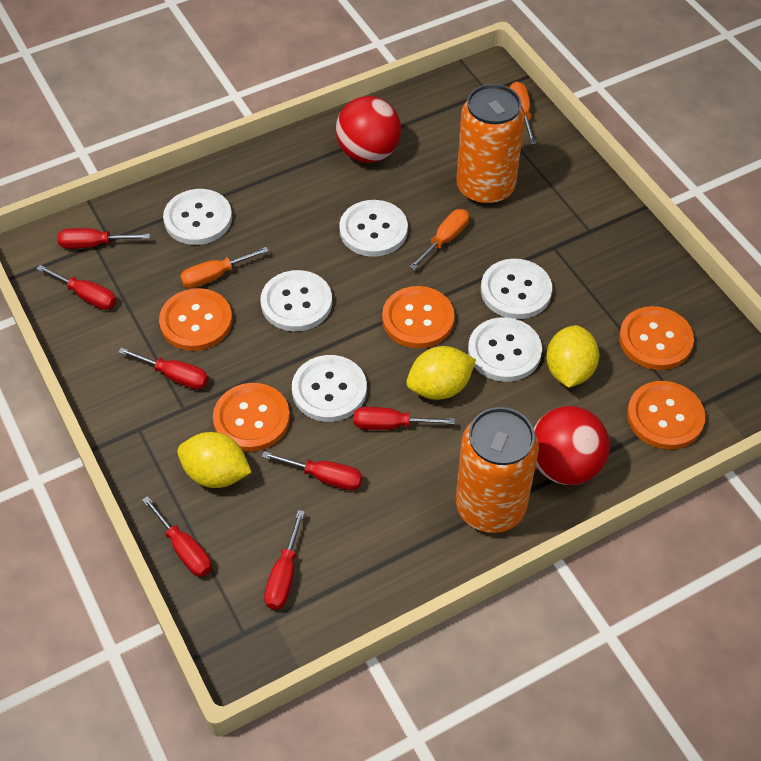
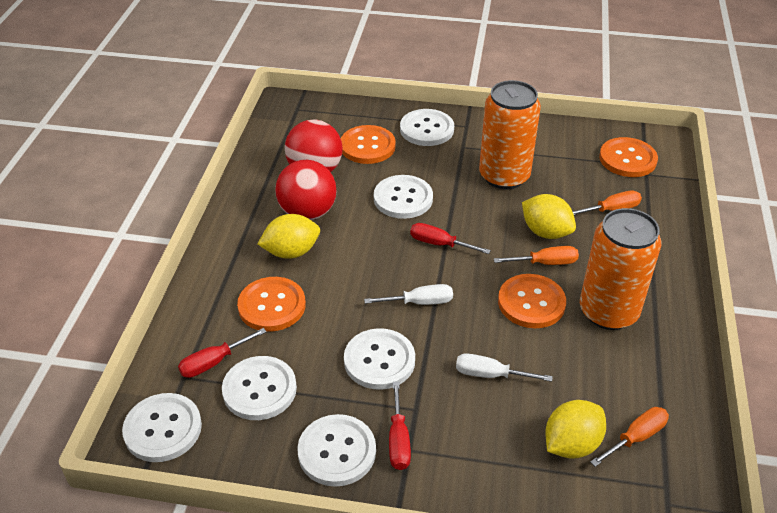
orange button: 5 -> 4
red screwdriver: 7 -> 3
white screwdriver: 0 -> 2

